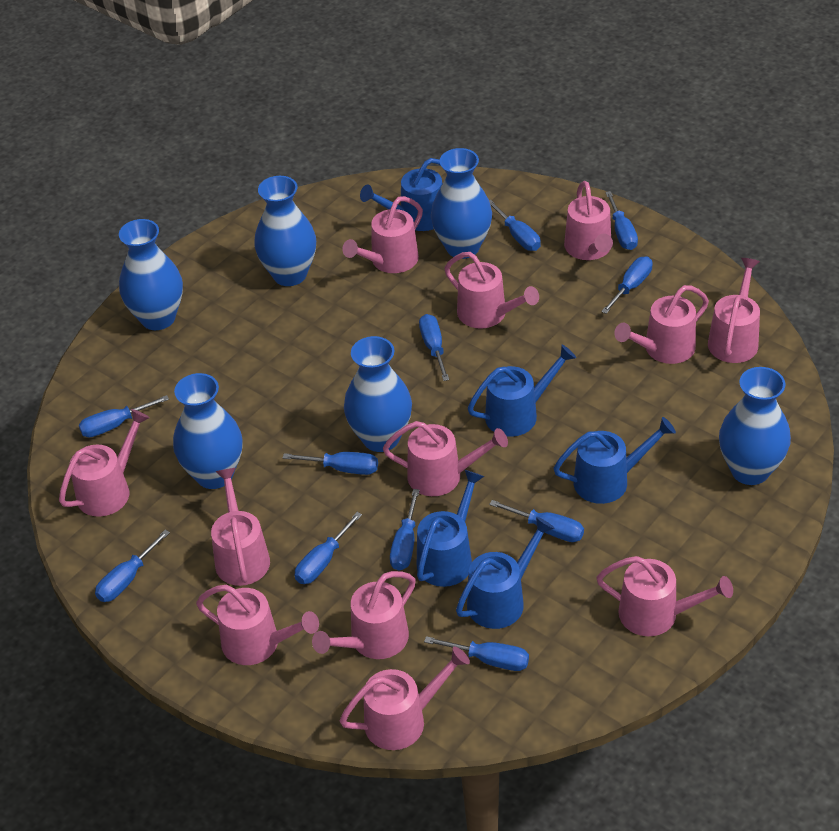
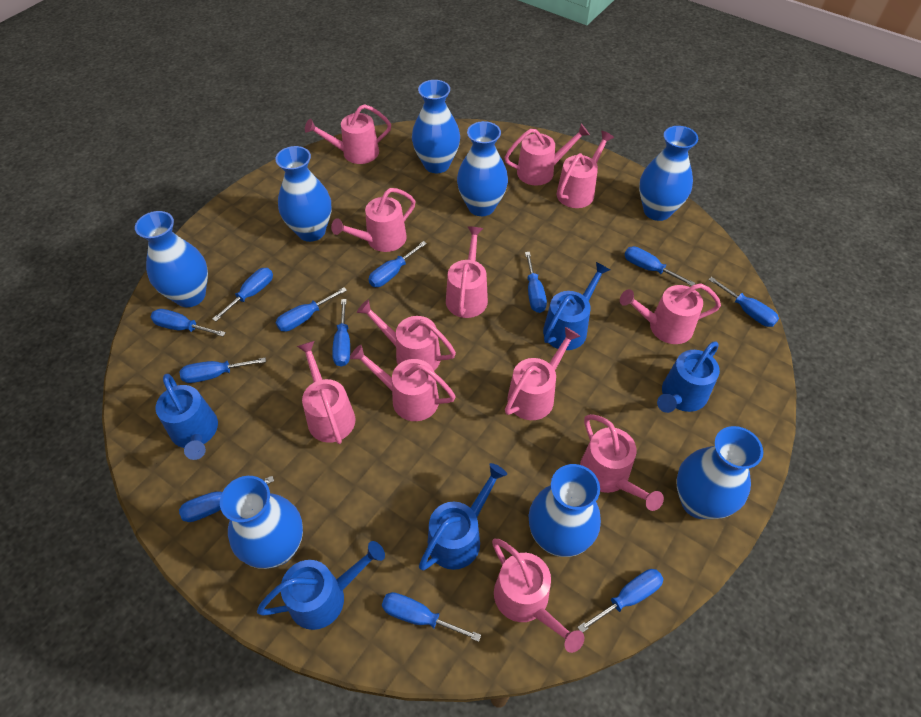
blue screwdriver: 11 -> 12
blue vase: 6 -> 8

